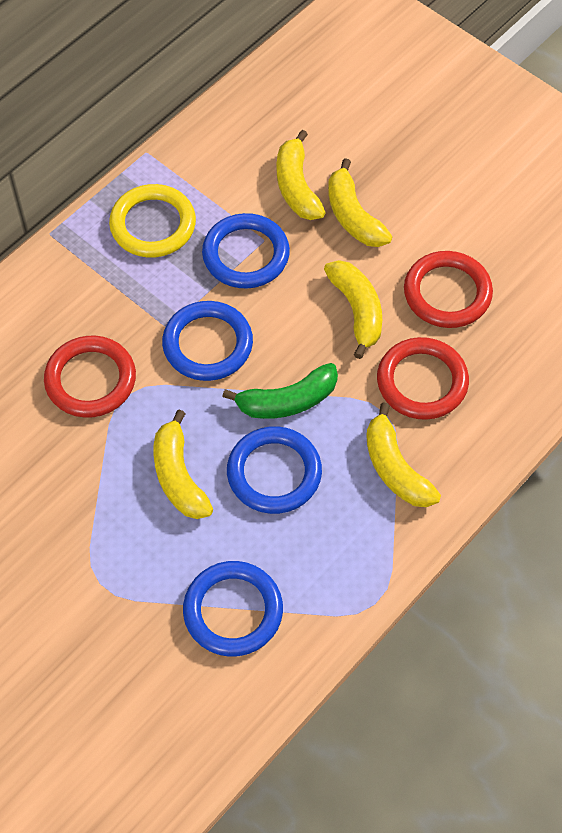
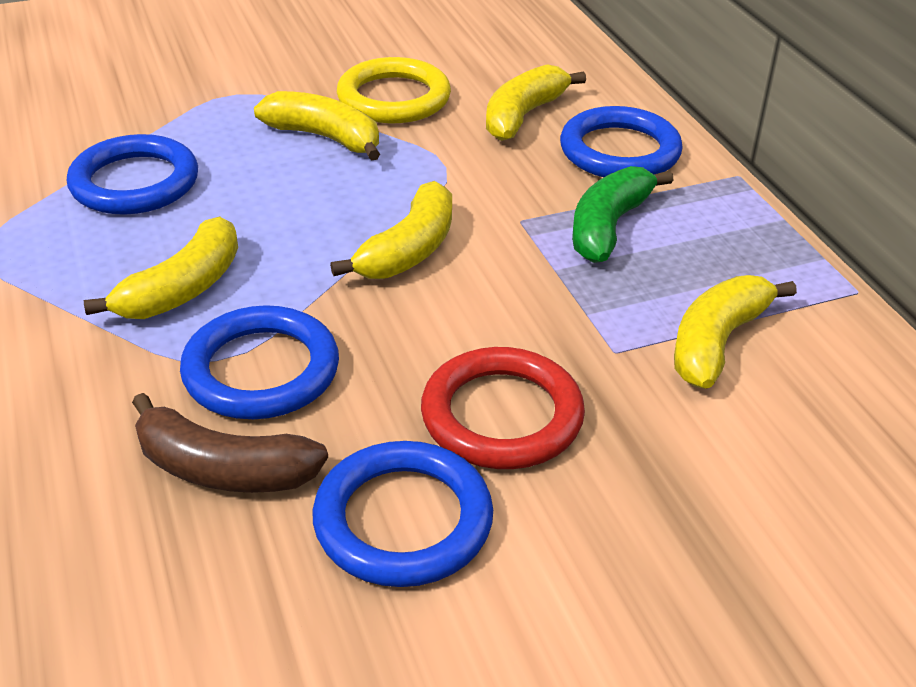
brown banana: 0 -> 1
red ring: 3 -> 1

